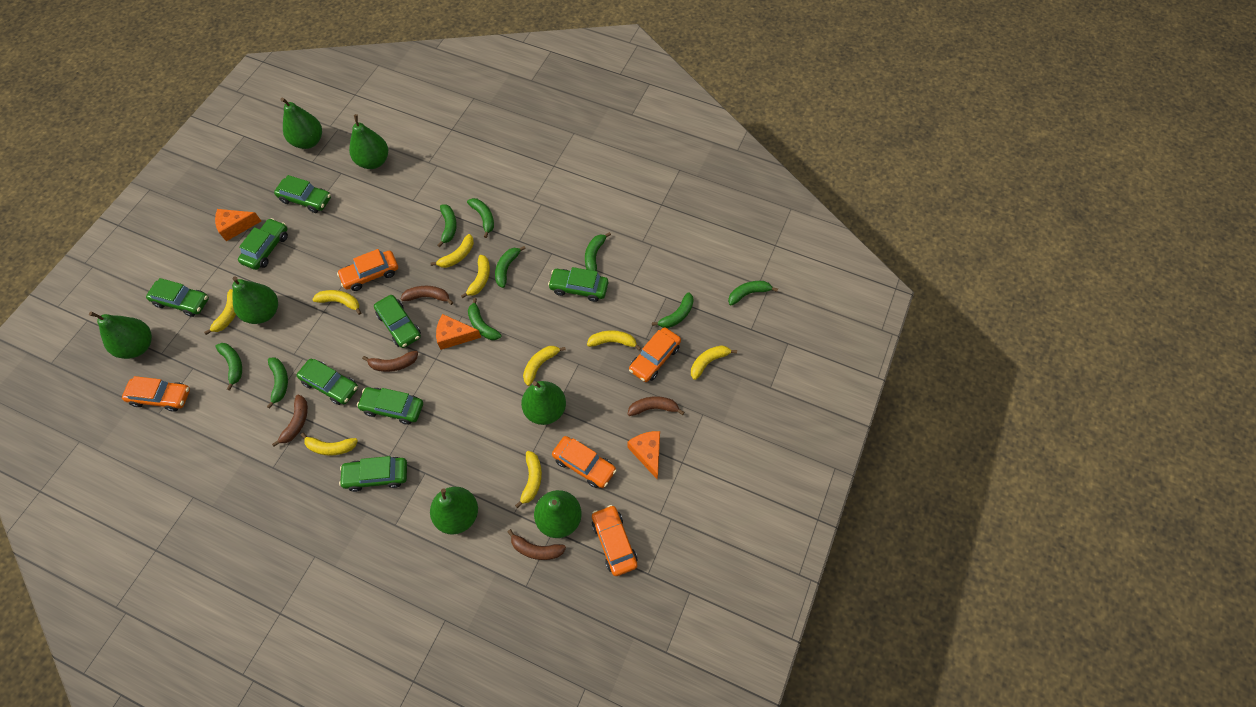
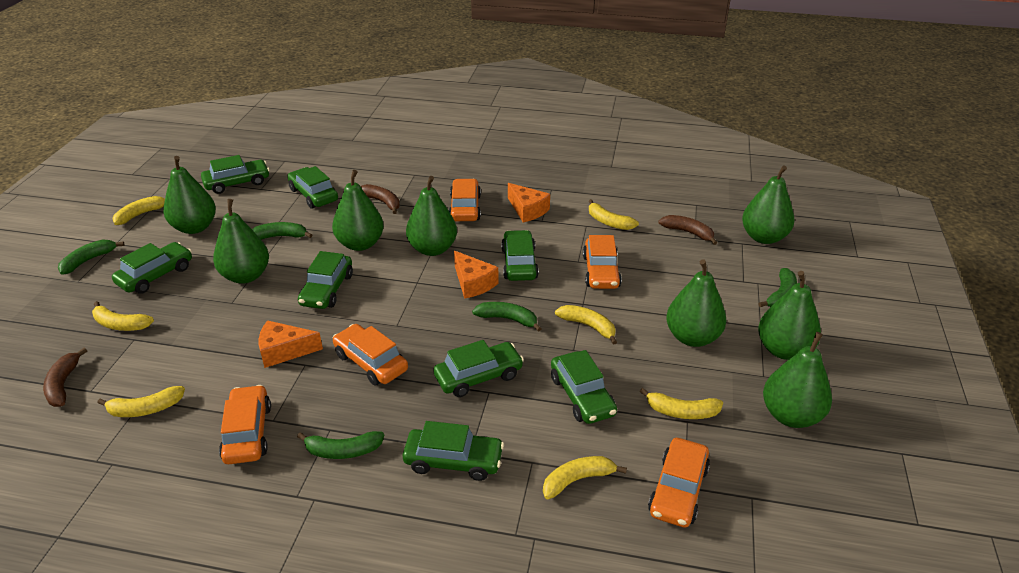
brown banana: 5 -> 3
green banana: 9 -> 5
green pear: 7 -> 8
yellow banana: 9 -> 7

